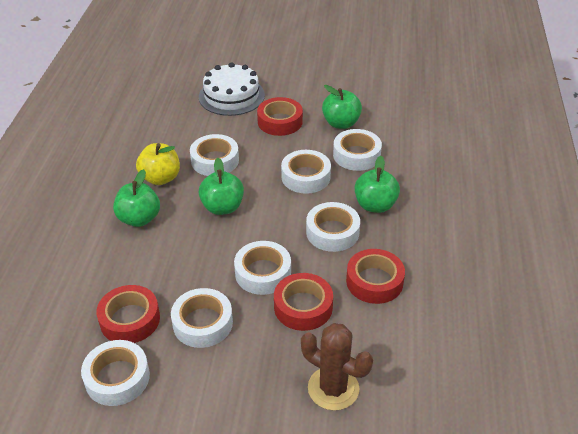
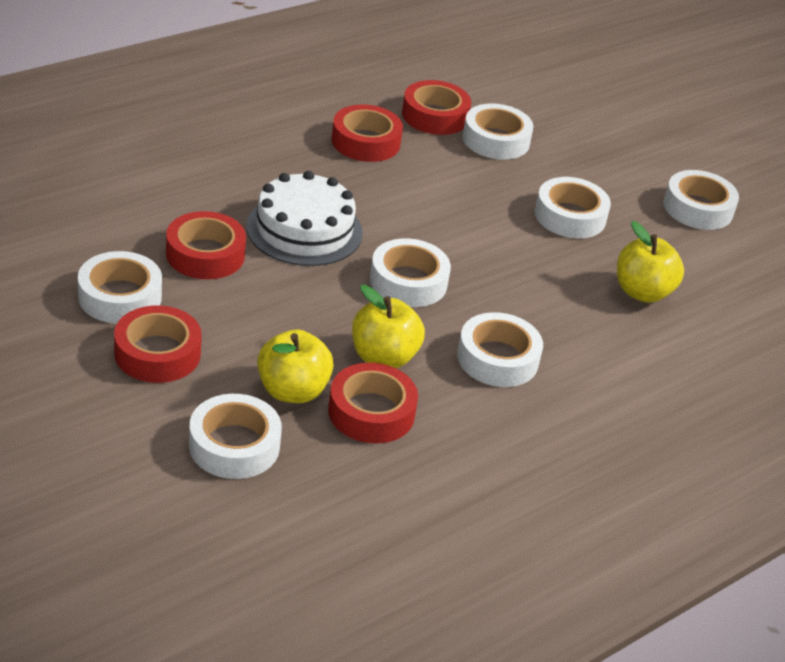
brown cactus: 1 -> 0
green apple: 4 -> 0
red tape: 4 -> 5
yellow apple: 1 -> 3

